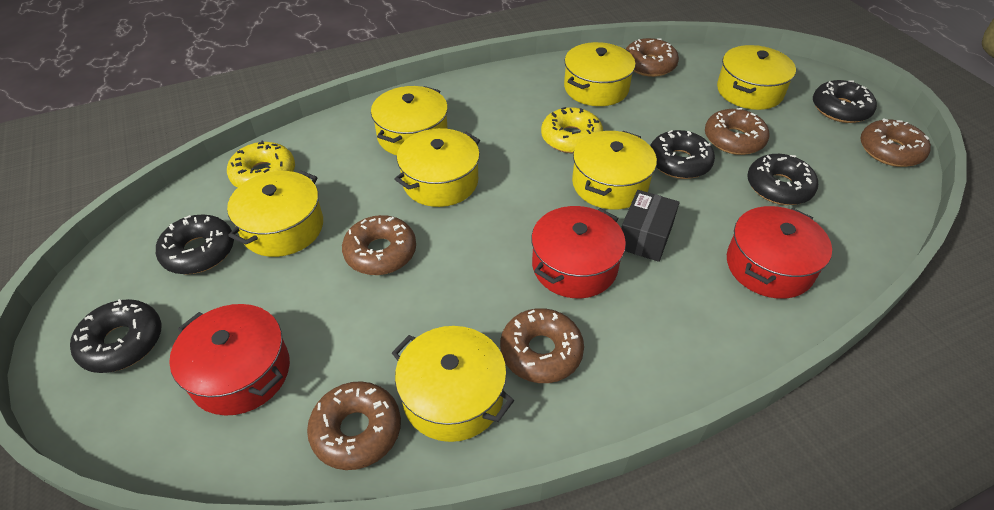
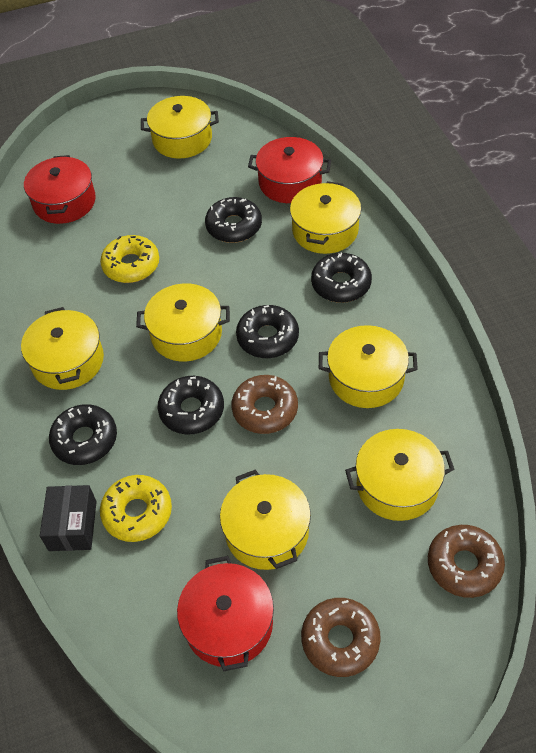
brown donut: 6 -> 3

